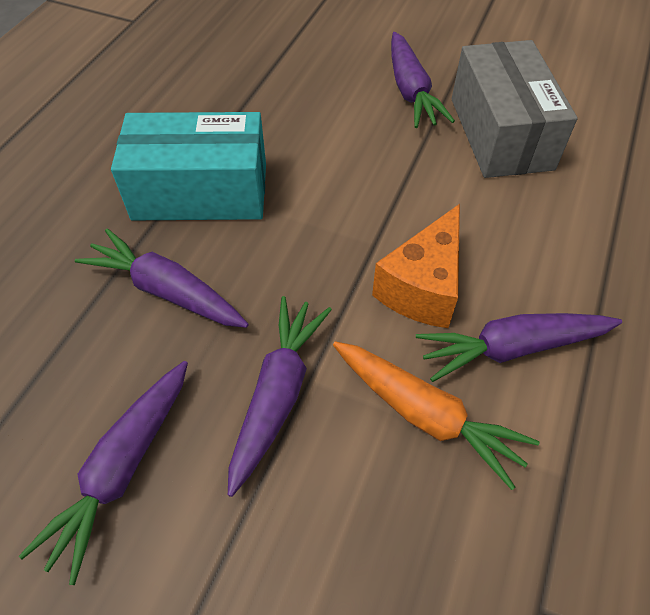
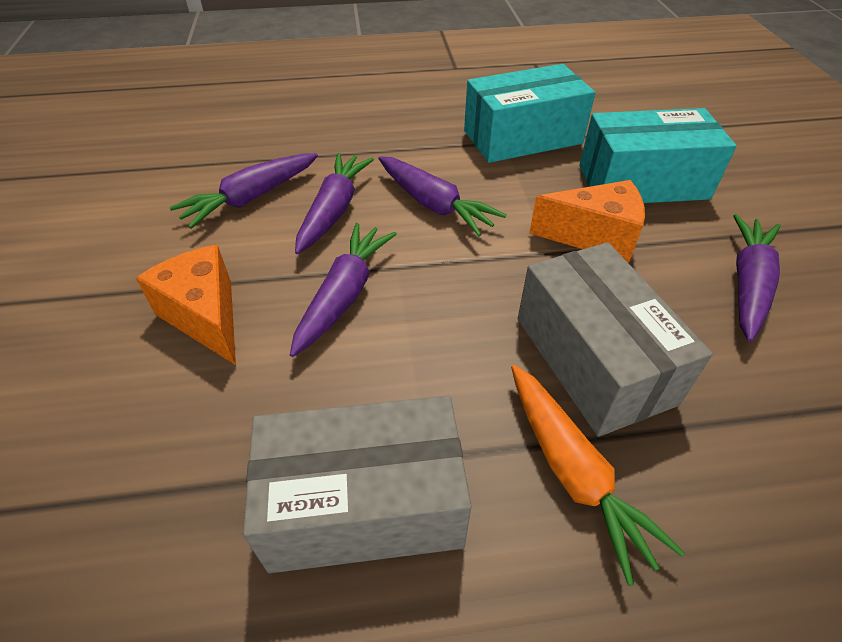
grey box: 1 -> 2
orange cheese: 1 -> 2
turquoise box: 1 -> 2

